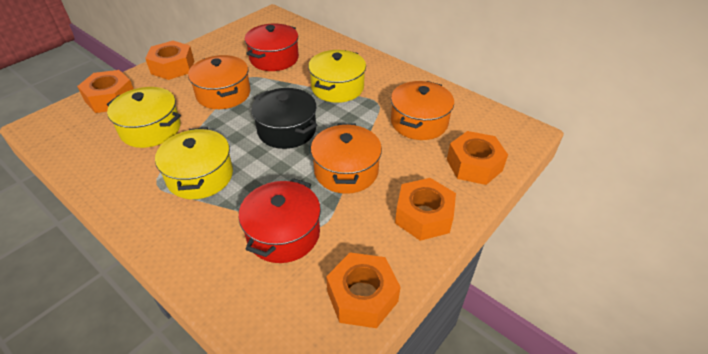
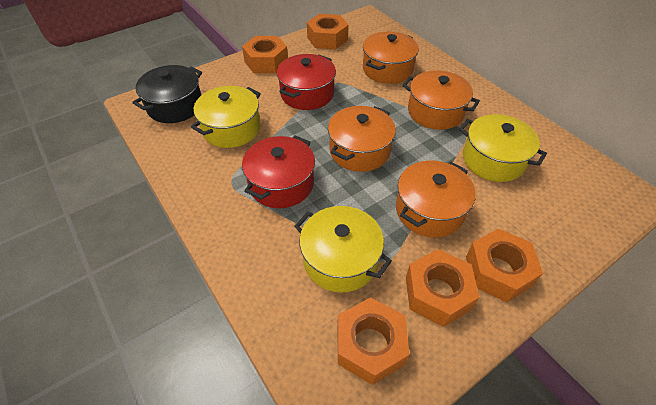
orange pot: 3 -> 4

